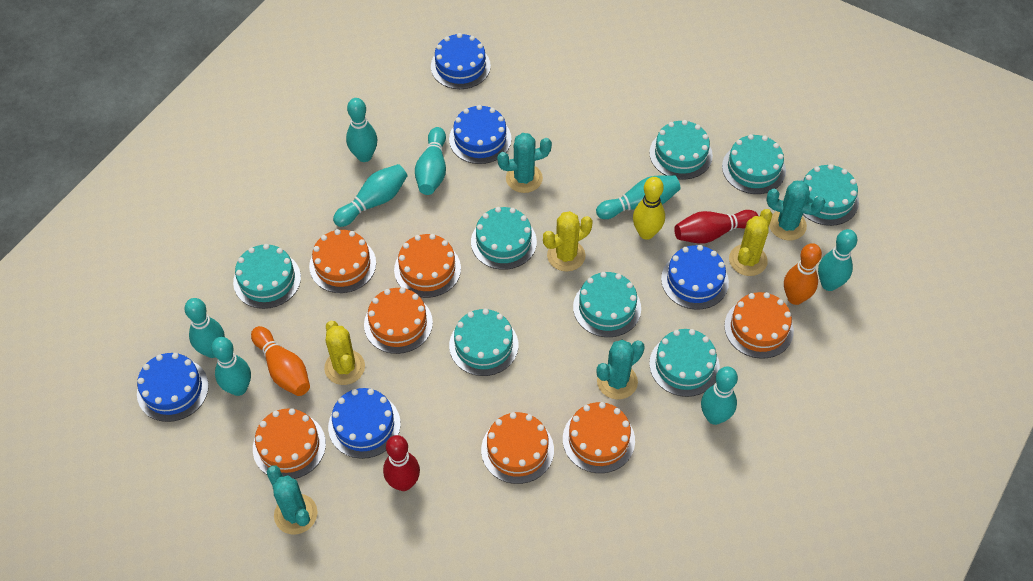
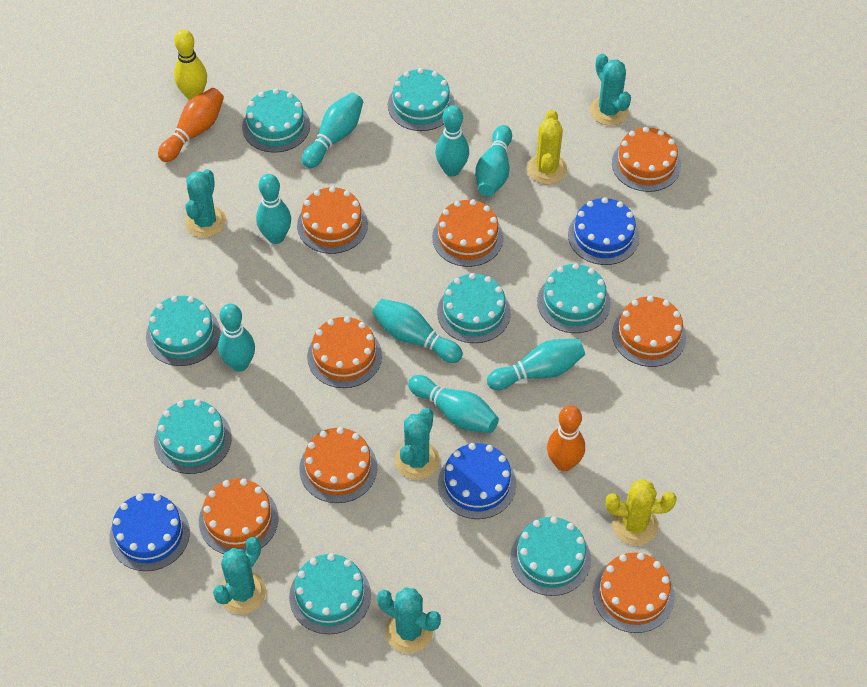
blue cake: 5 -> 3
orange cake: 7 -> 8
red bowling pin: 2 -> 0
turquoise cactus: 4 -> 5
yellow cactus: 3 -> 2

